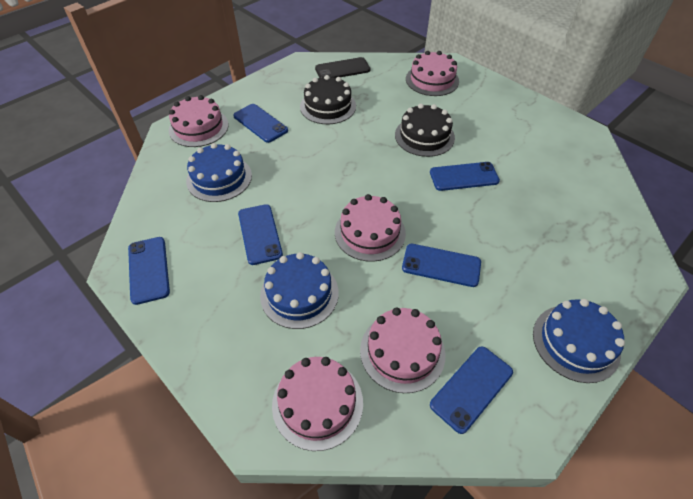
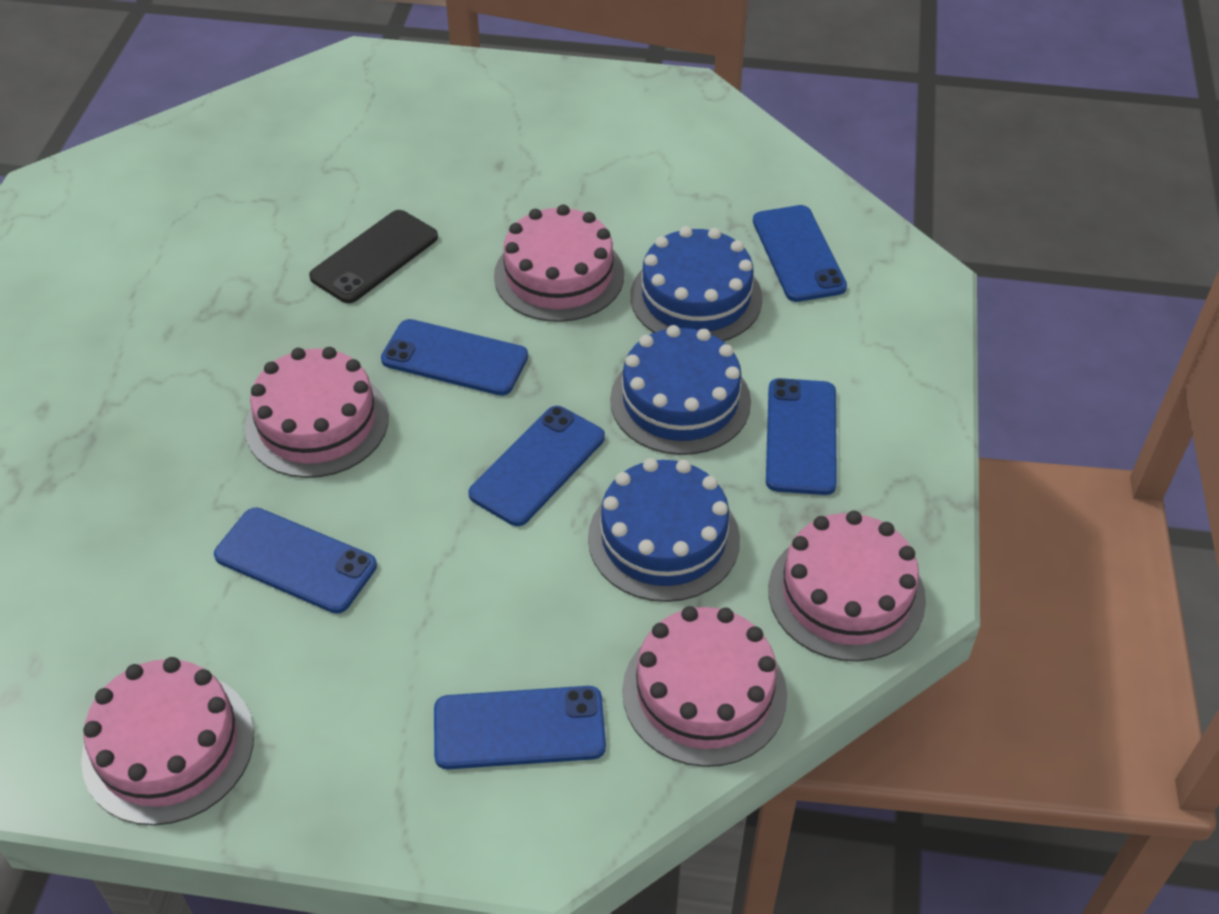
black cake: 2 -> 0

